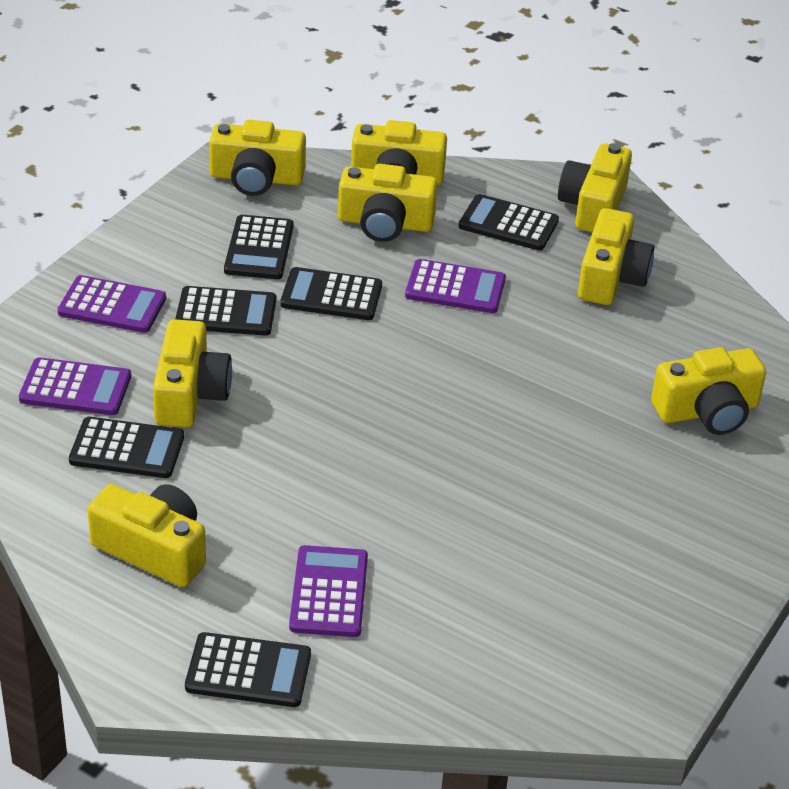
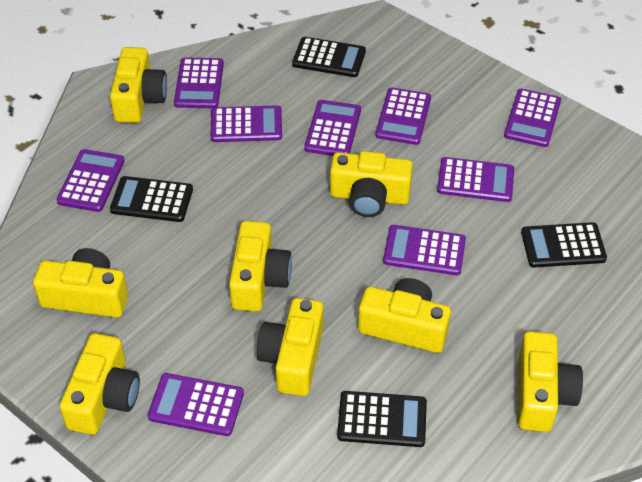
black calculator: 6 -> 4
purple calculator: 4 -> 9

